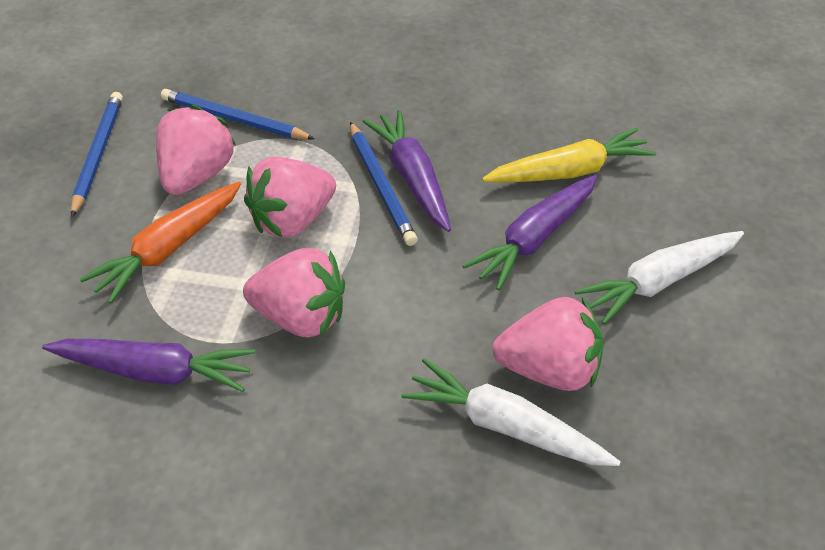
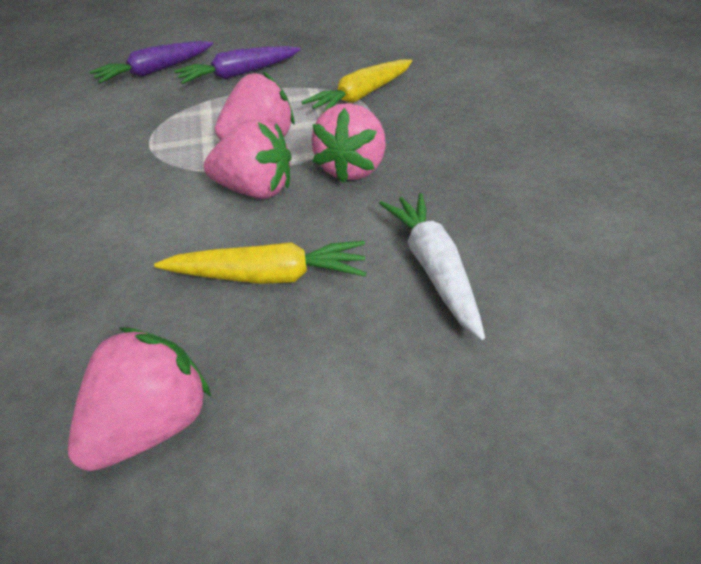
blue pencil: 3 -> 0
orange carrot: 1 -> 0
purple carrot: 3 -> 2
white carrot: 2 -> 1
yellow carrot: 1 -> 2

